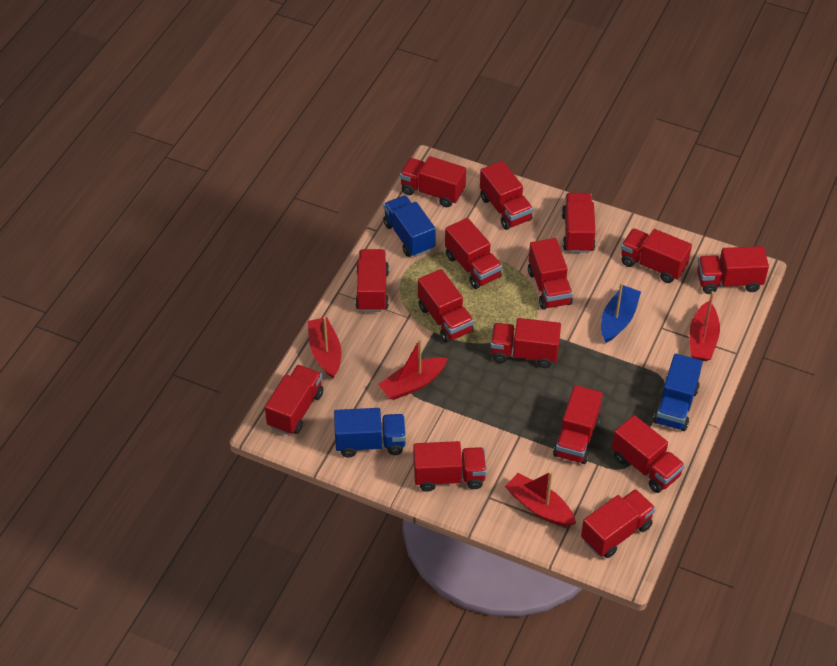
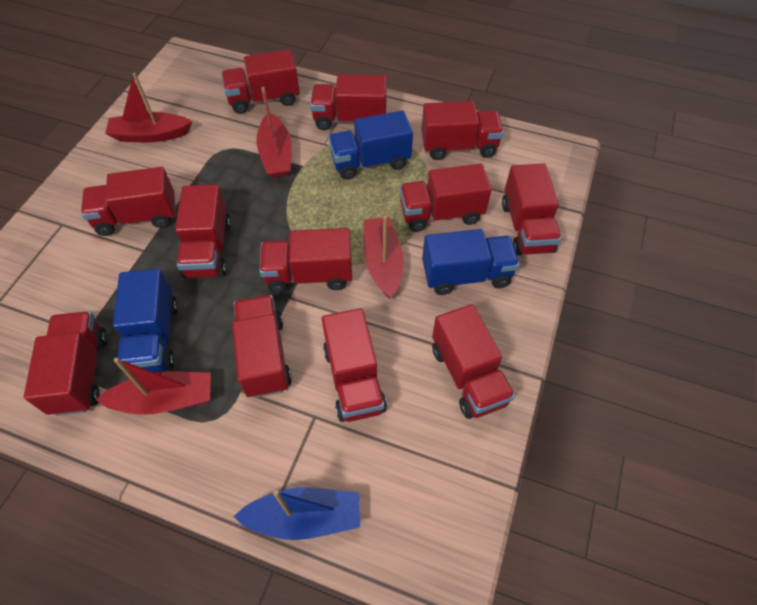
red truck: 15 -> 12

